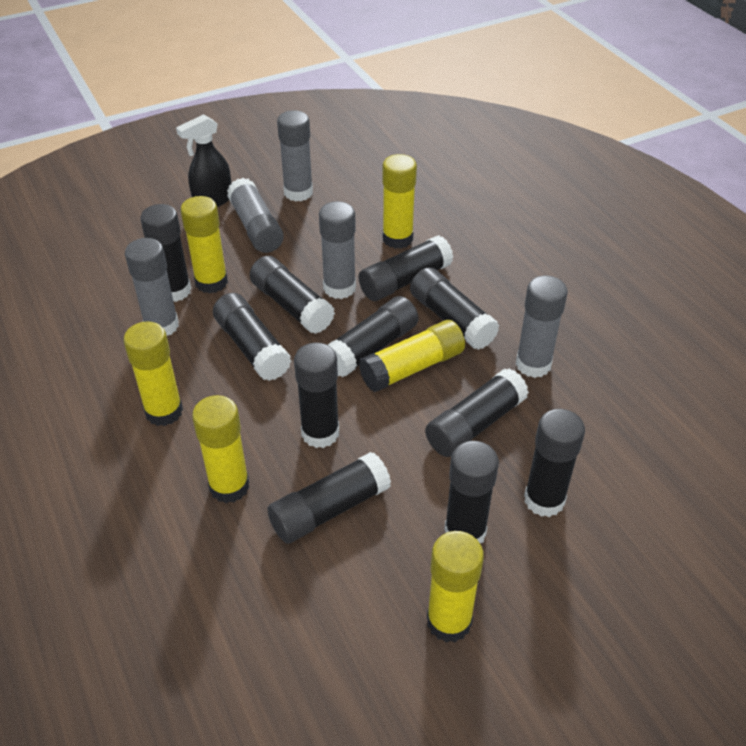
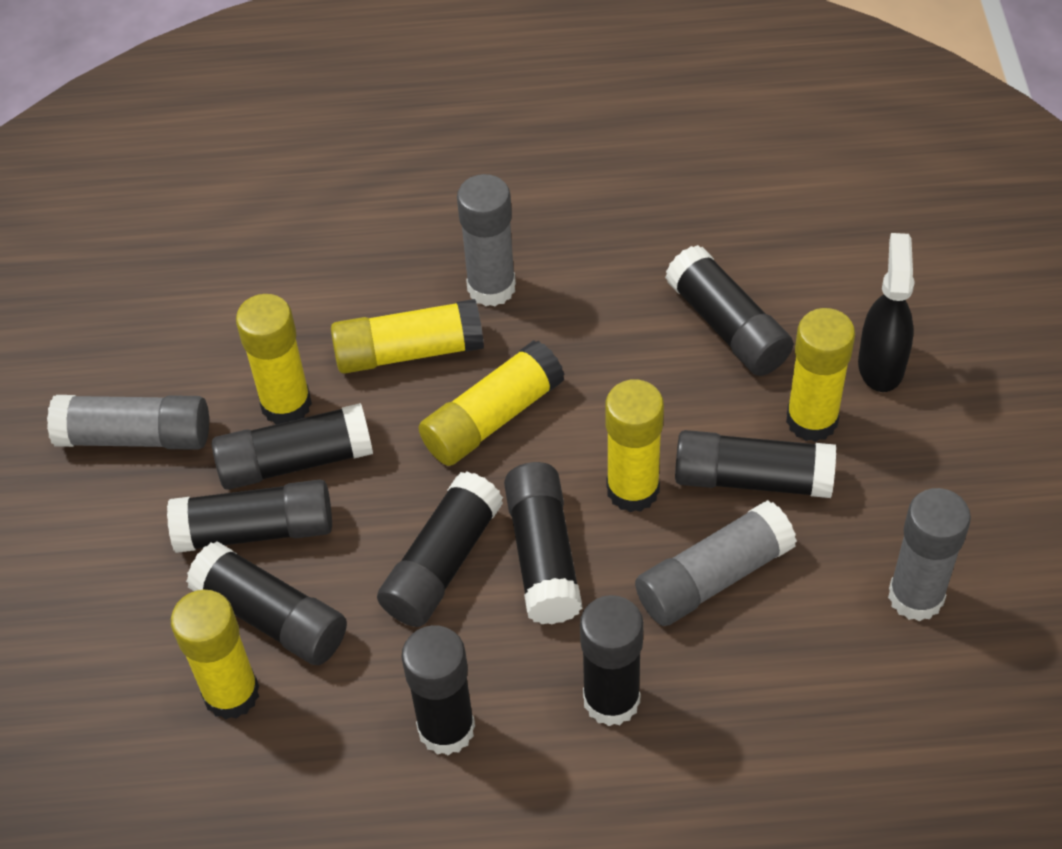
black glue stick: 11 -> 9
grey glue stick: 5 -> 4

